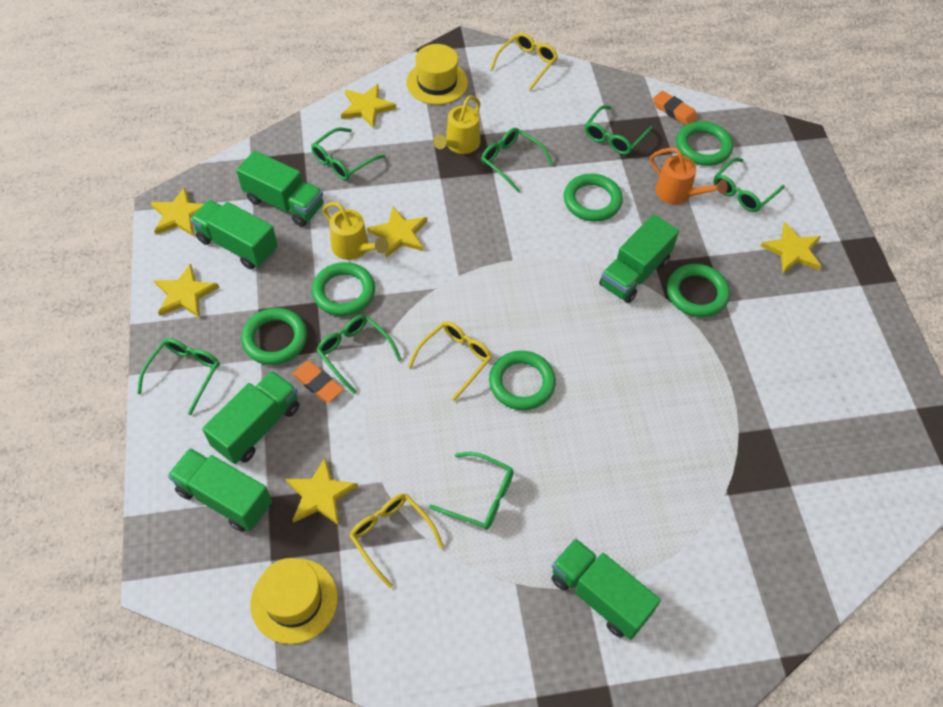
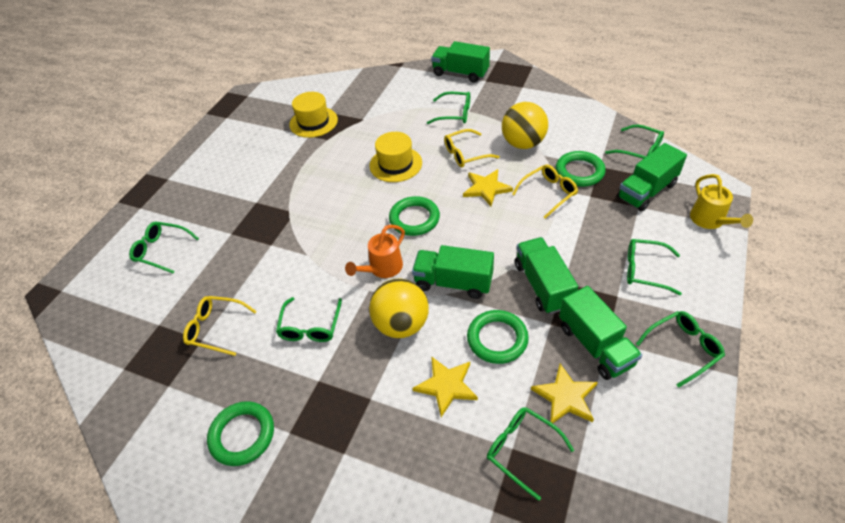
green ring: 6 -> 4
green truck: 6 -> 5
orange eraser: 2 -> 0
yellow ball: 0 -> 2
yellow star: 6 -> 3
yellow watering can: 2 -> 1

